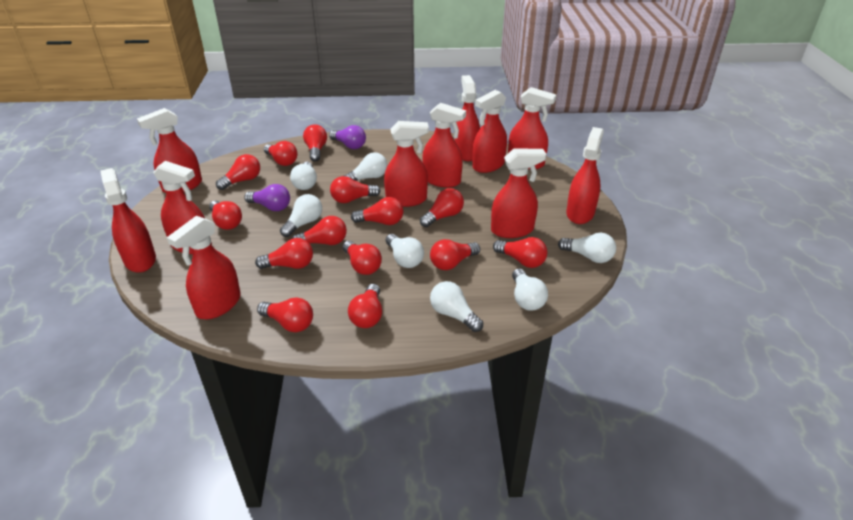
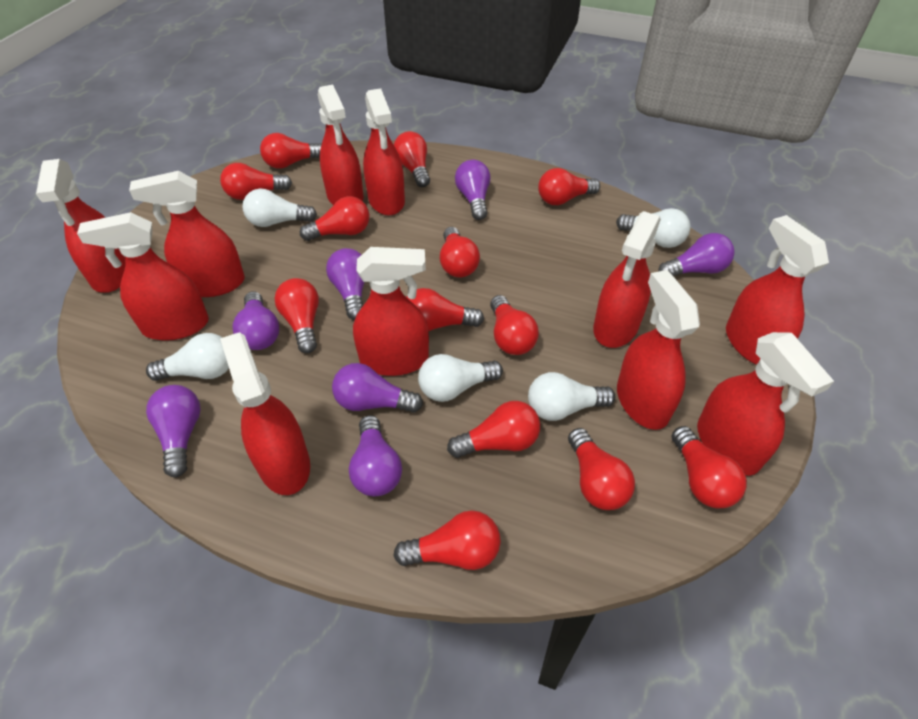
purple light bulb: 2 -> 7
red light bulb: 14 -> 13
white light bulb: 7 -> 5

